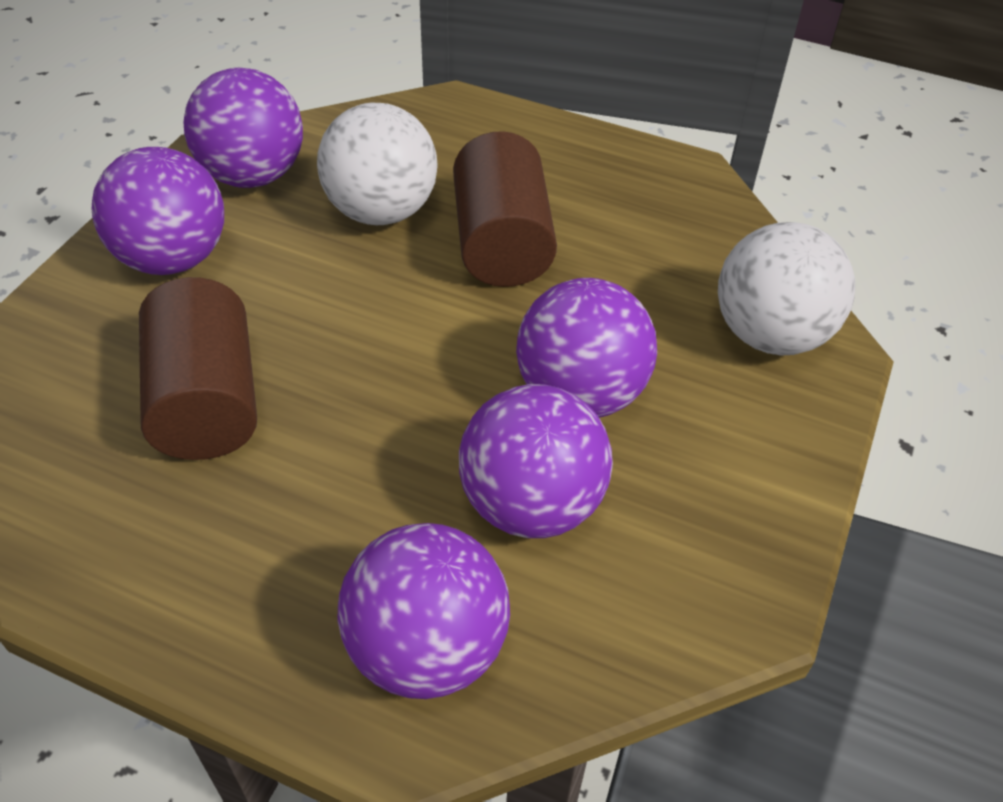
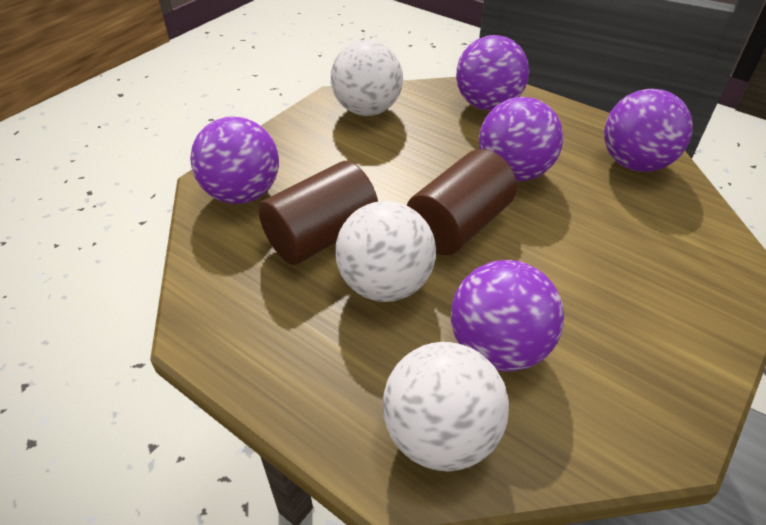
white ball: 2 -> 3

